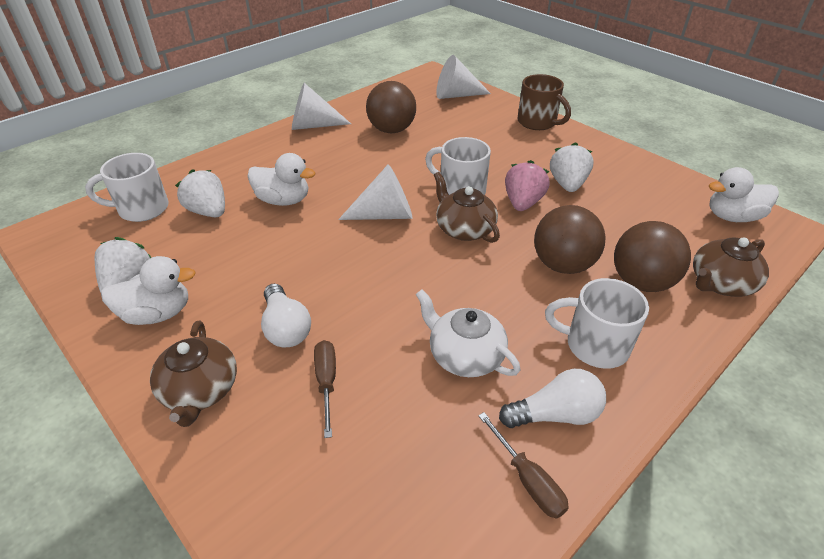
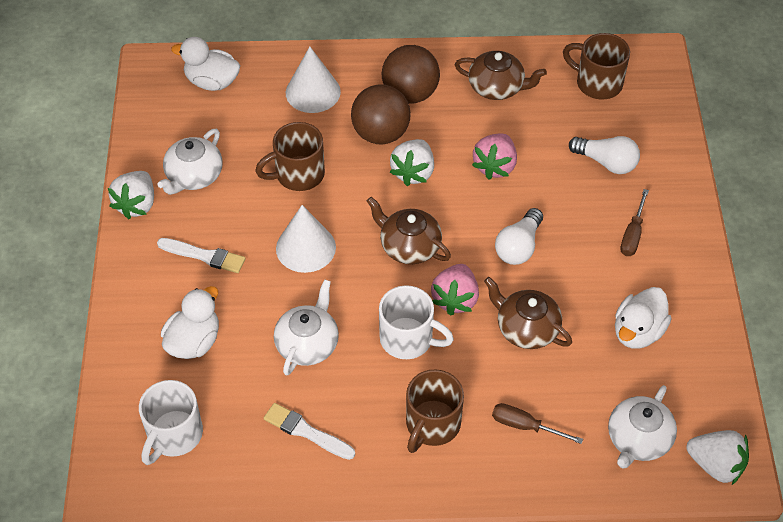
brown ball: 3 -> 2
brown mug: 1 -> 3
pink strawberry: 1 -> 2
white brush: 0 -> 2
white cone: 3 -> 2
white mug: 3 -> 2
white teapot: 1 -> 3

